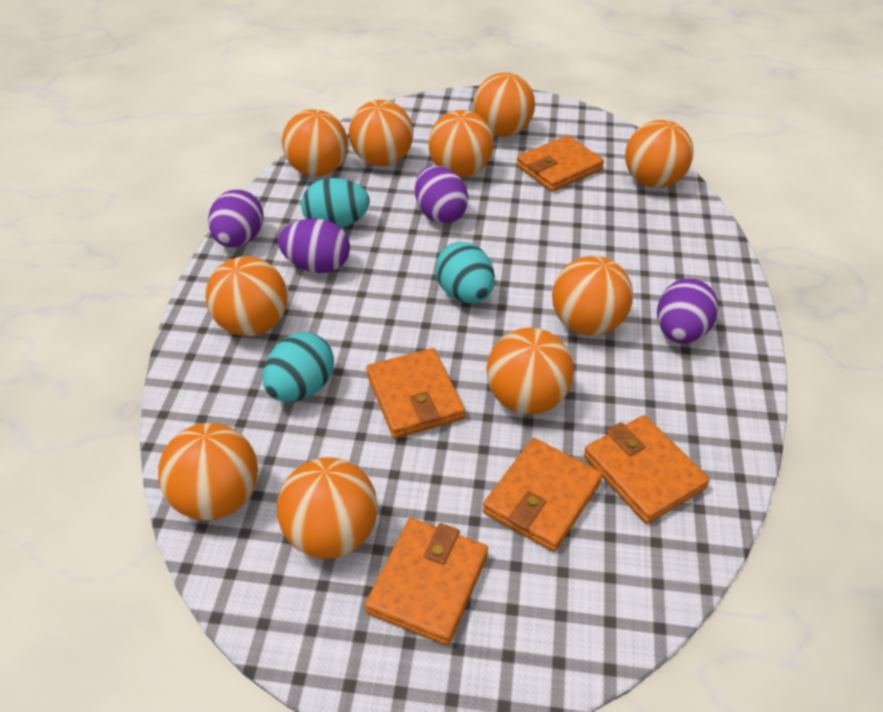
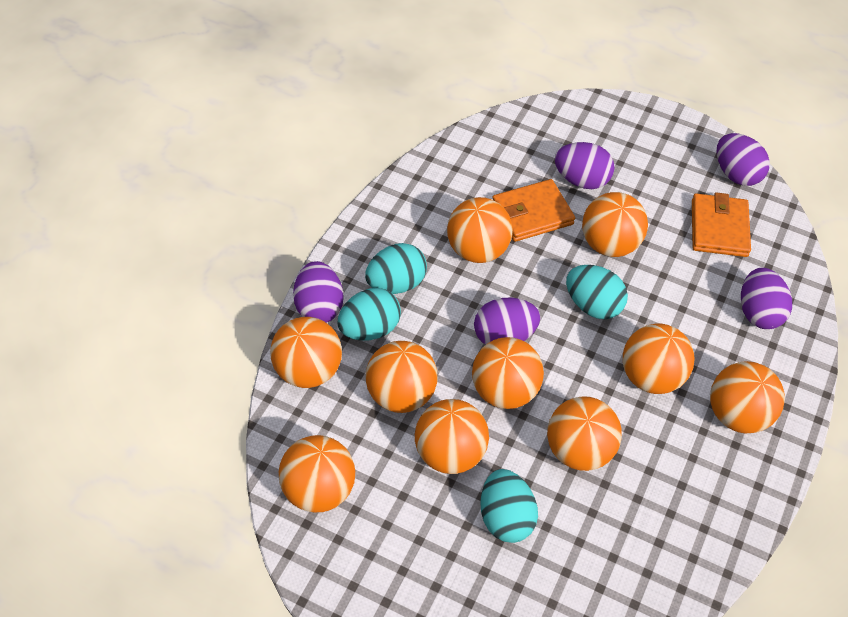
orange wallet: 5 -> 2
purple egg: 4 -> 5
turquoise egg: 3 -> 4

